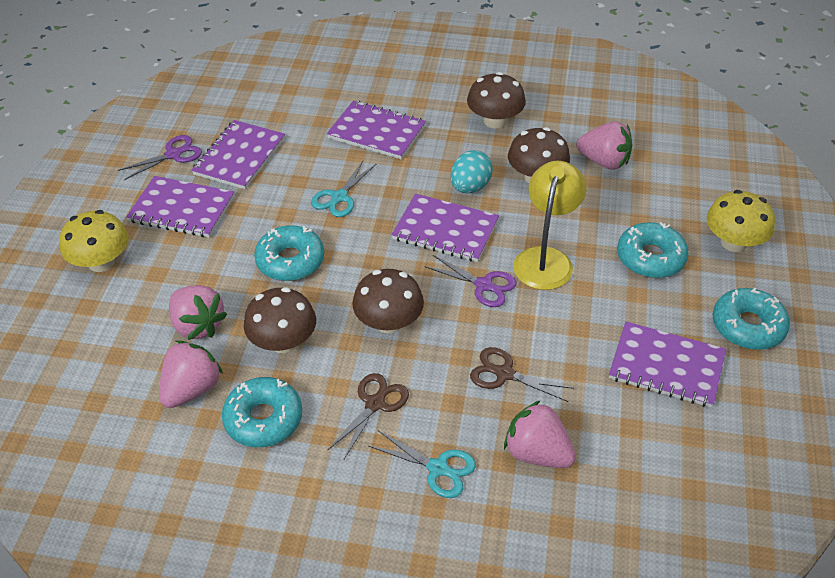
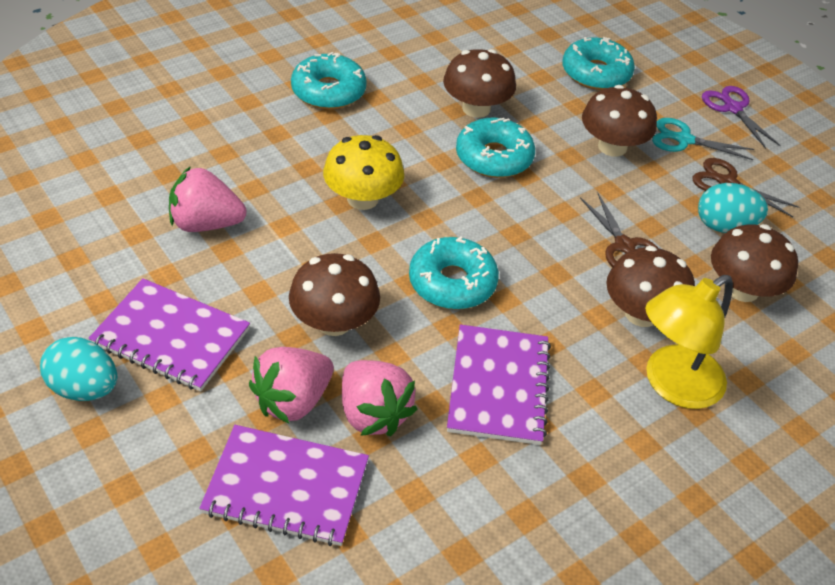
brown mushroom: 4 -> 5
pink strawberry: 4 -> 3
purple notebook: 5 -> 3
purple scissors: 2 -> 1
turquoise egg: 1 -> 2
turquoise scissors: 2 -> 1
yellow mushroom: 2 -> 1

